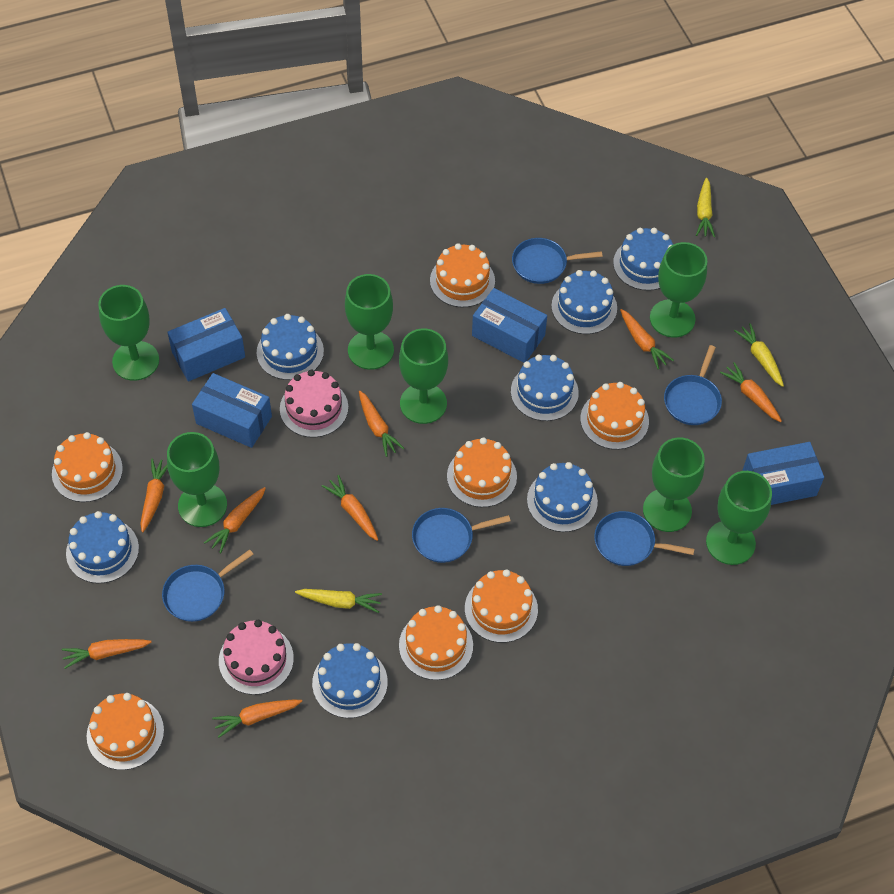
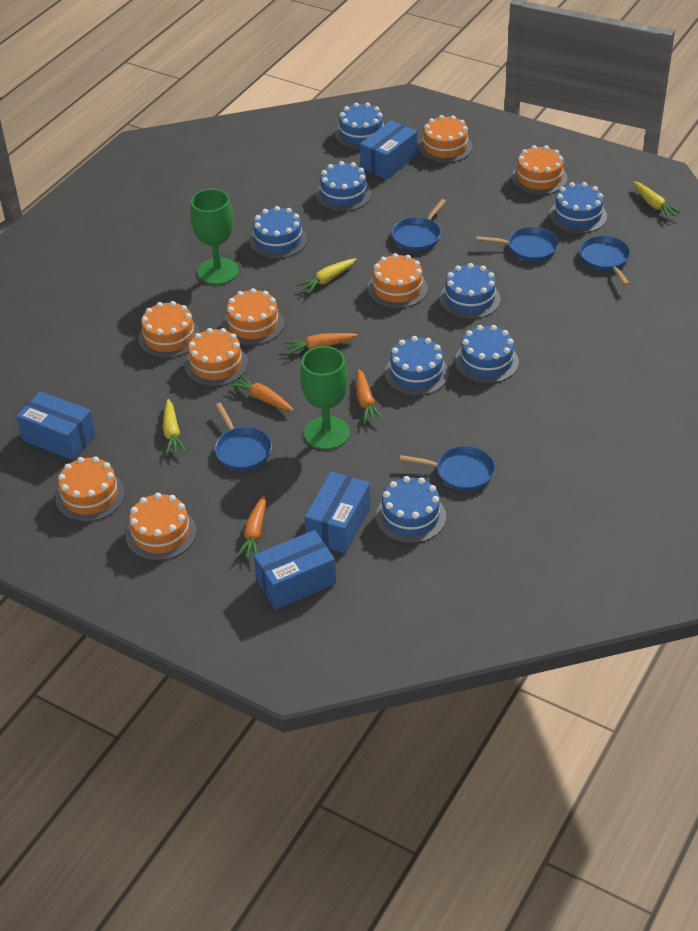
blue cake: 7 -> 8
green goblet: 7 -> 2
orange cake: 7 -> 8
orange carrot: 8 -> 4
pink cake: 2 -> 0

